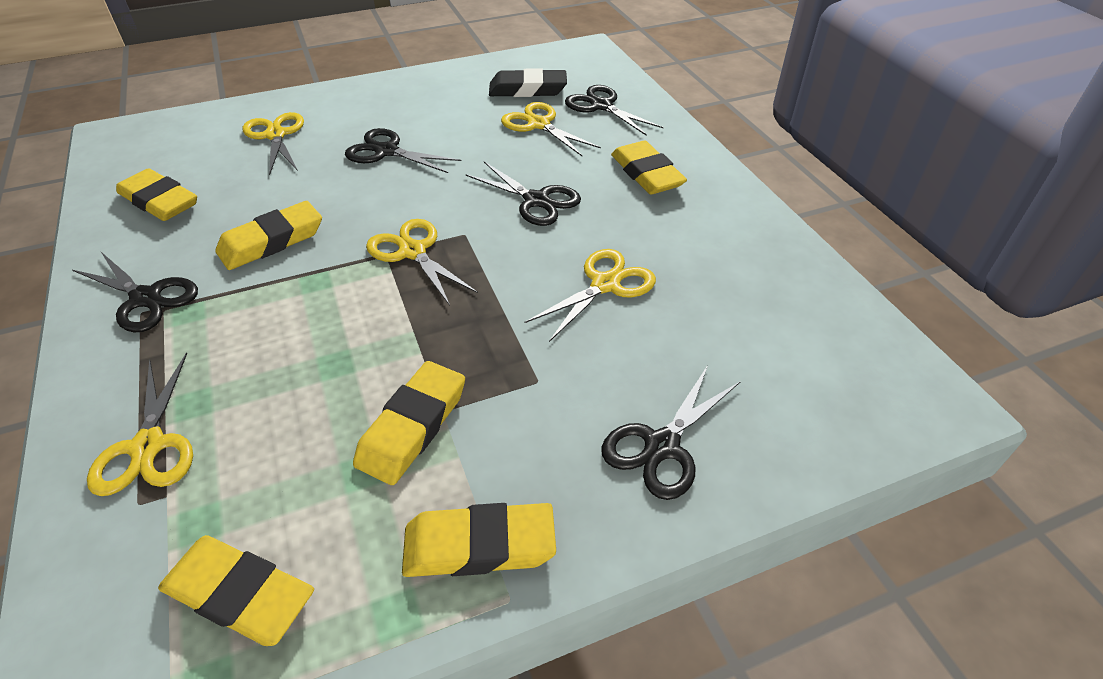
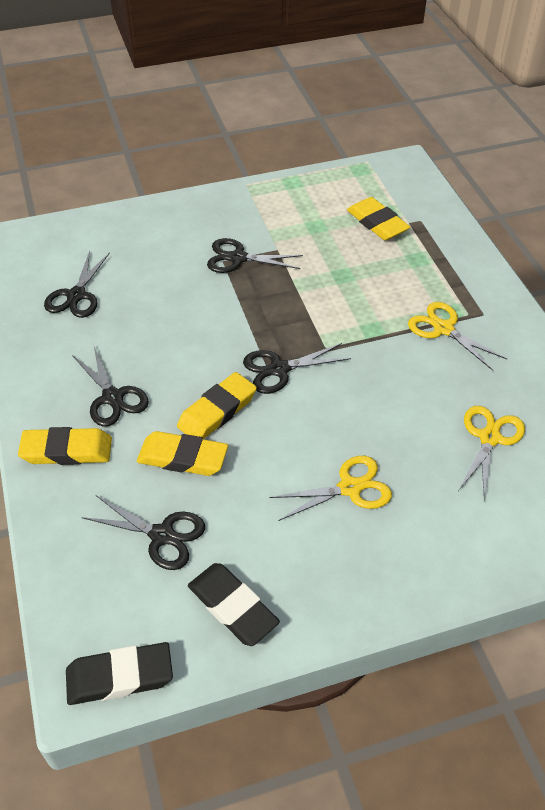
black eraser: 1 -> 2
yellow eraser: 6 -> 4
yellow scissors: 5 -> 3

